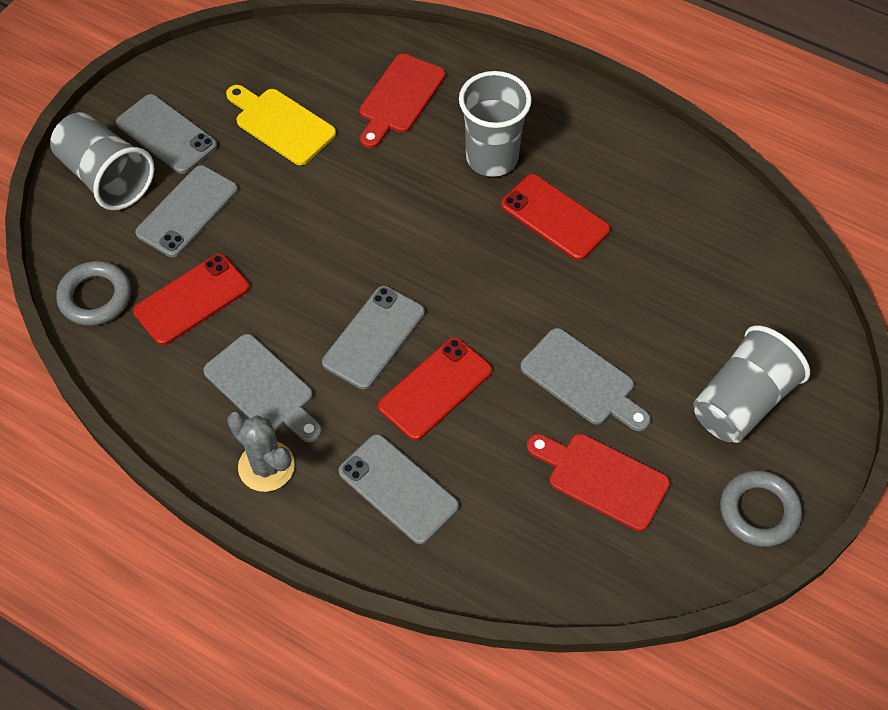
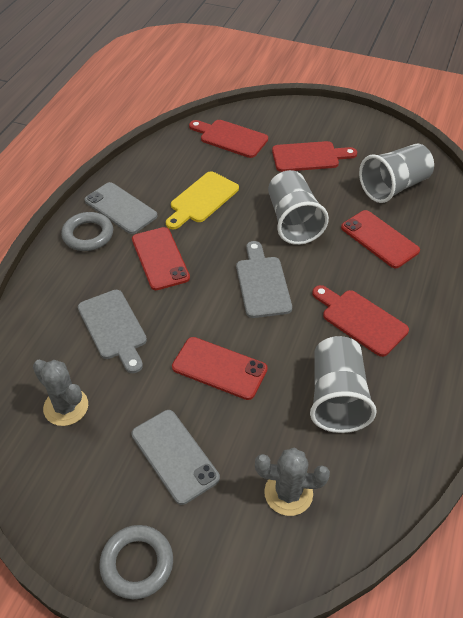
grey cactus: 1 -> 2
grey phone: 4 -> 2
red cutting board: 2 -> 3

